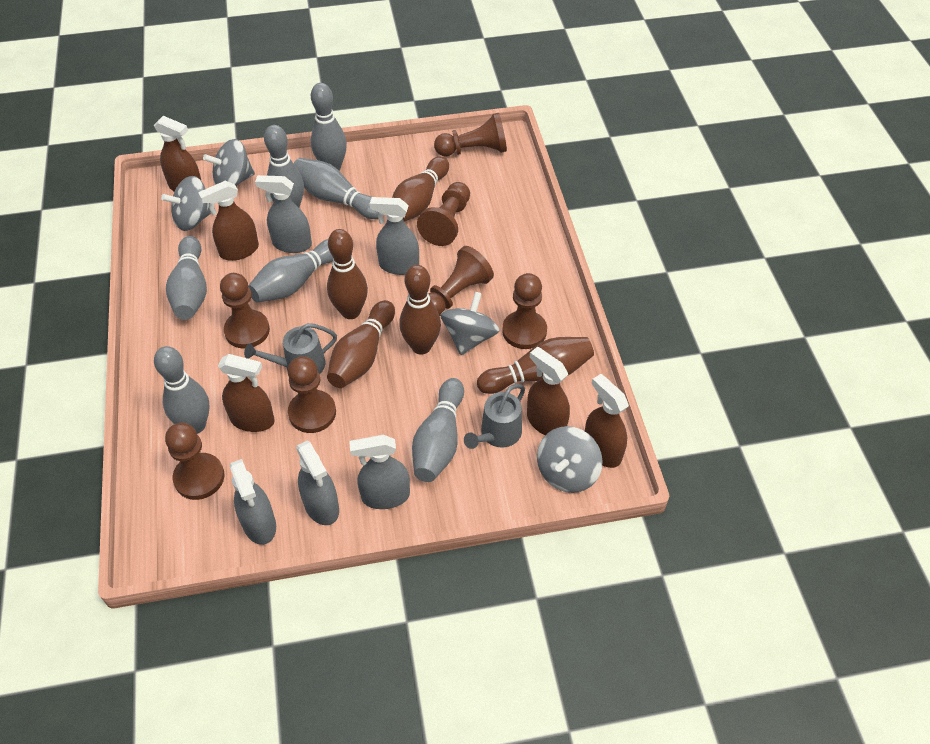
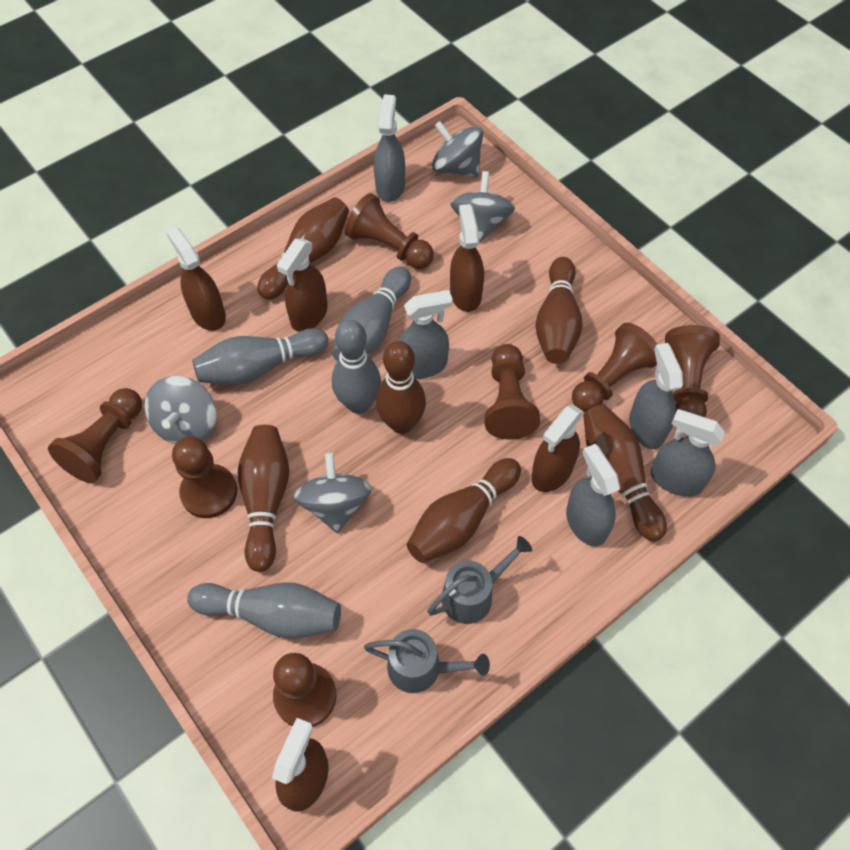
brown bowling pin: 5 -> 6
grey bowling pin: 7 -> 4

